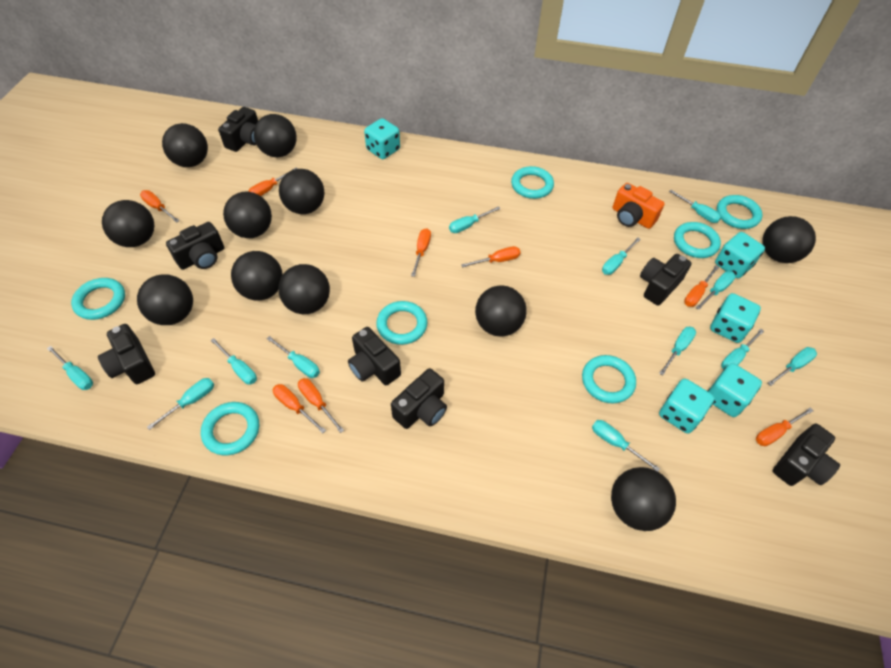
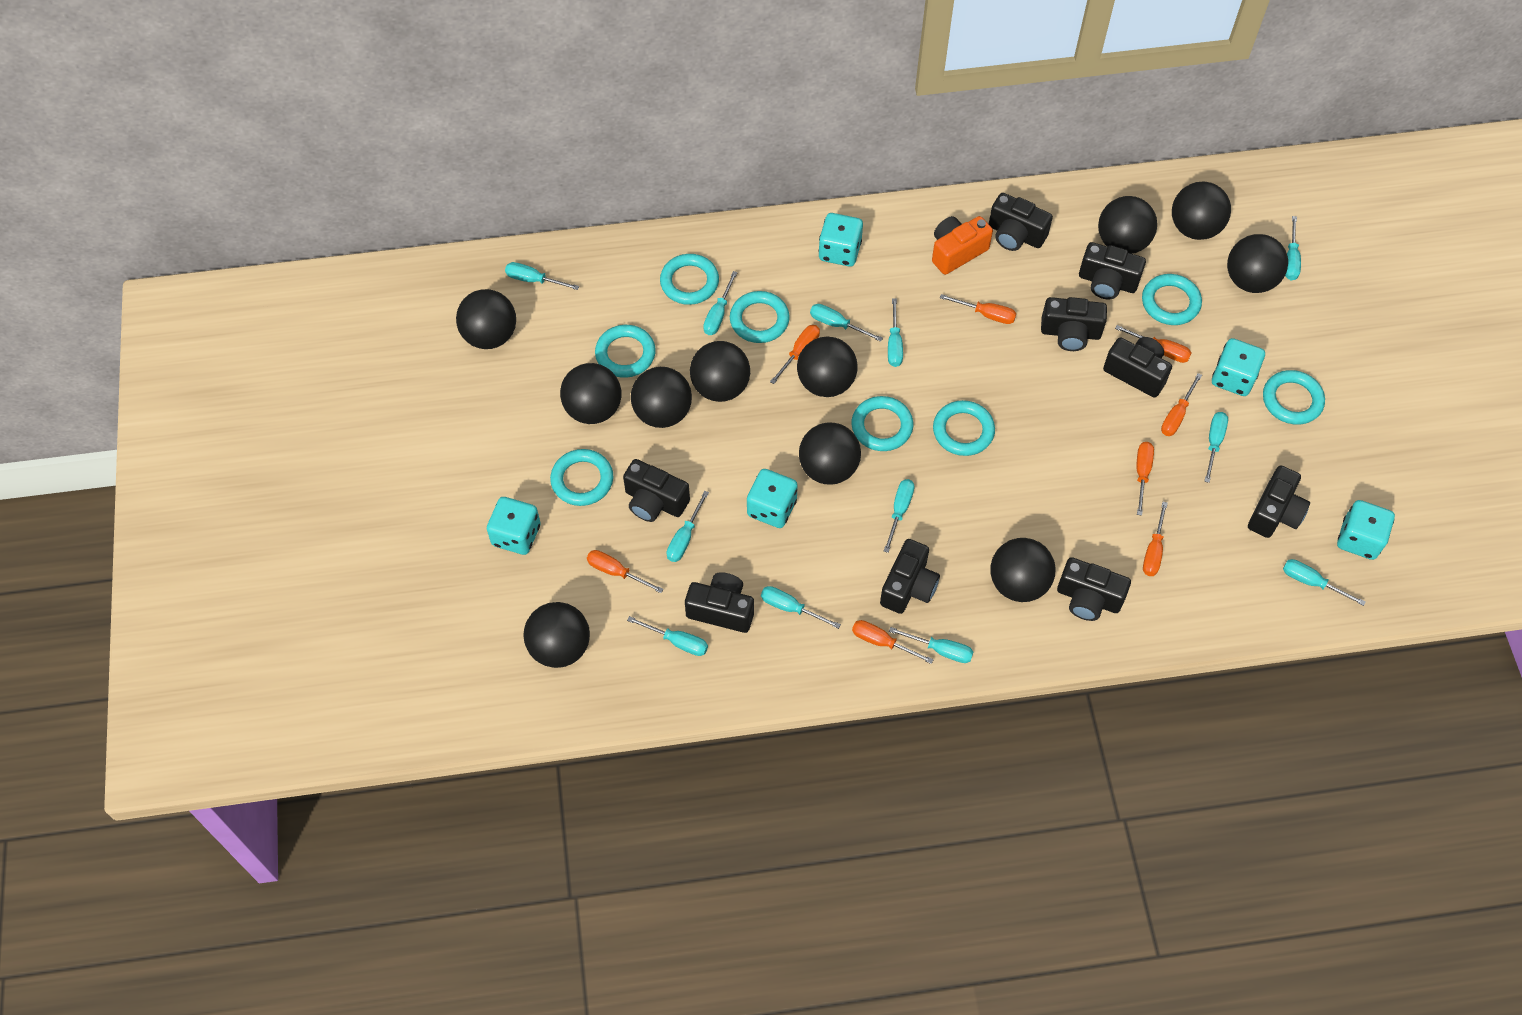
black camera: 7 -> 9
turquoise ring: 7 -> 8

